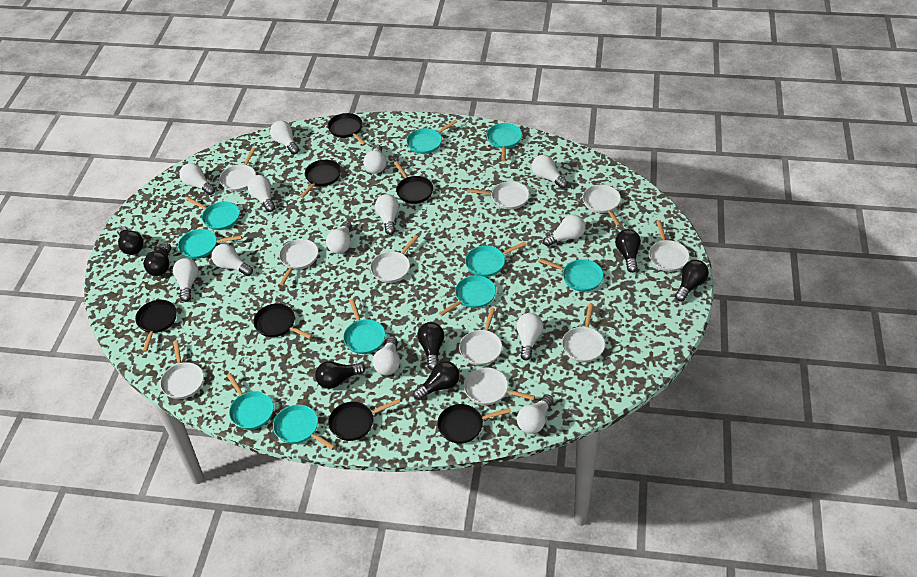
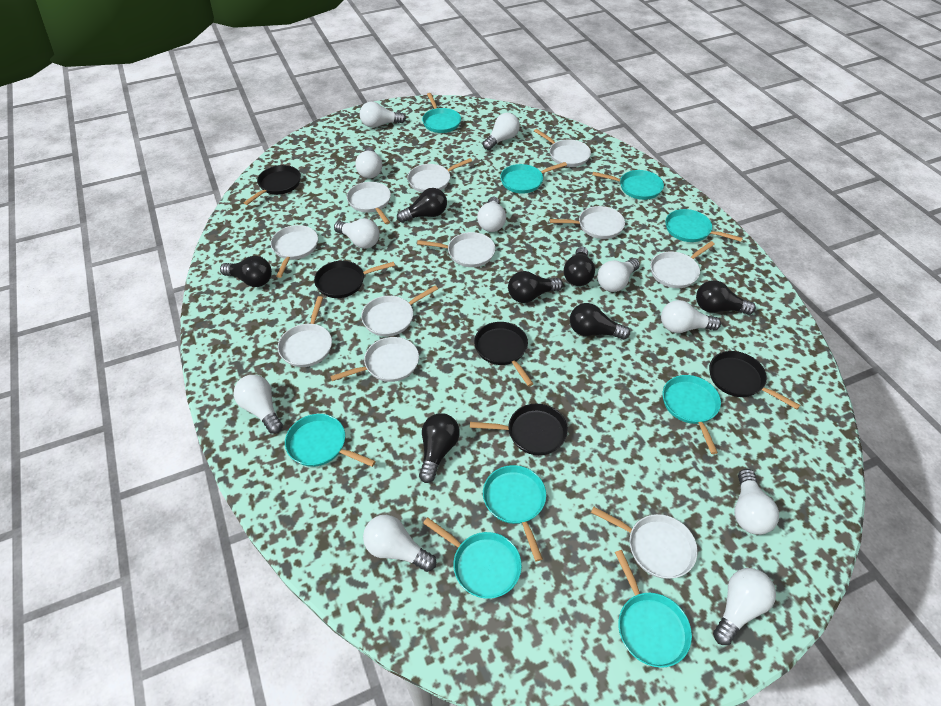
black pan: 7 -> 5
turquoise pan: 10 -> 9
white light bulb: 13 -> 11
white pan: 10 -> 11

